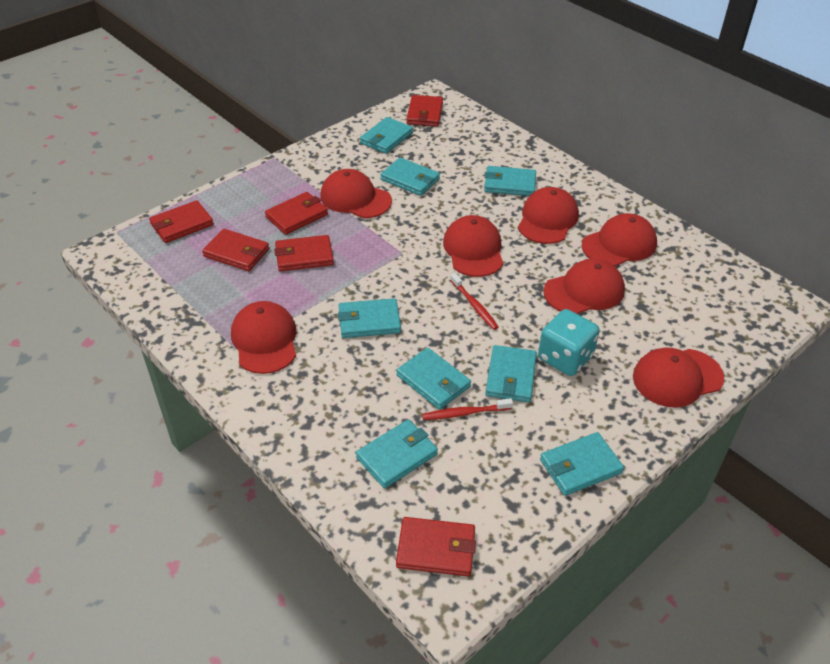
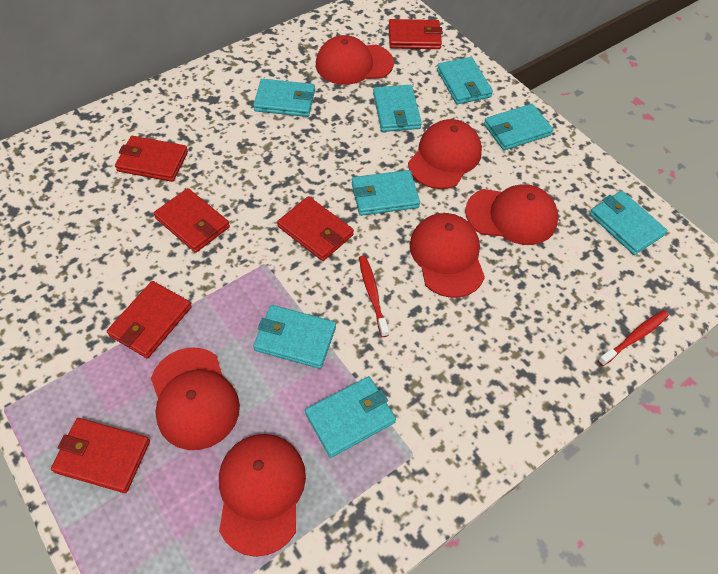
red cap: 7 -> 6
turquoise dice: 1 -> 0

